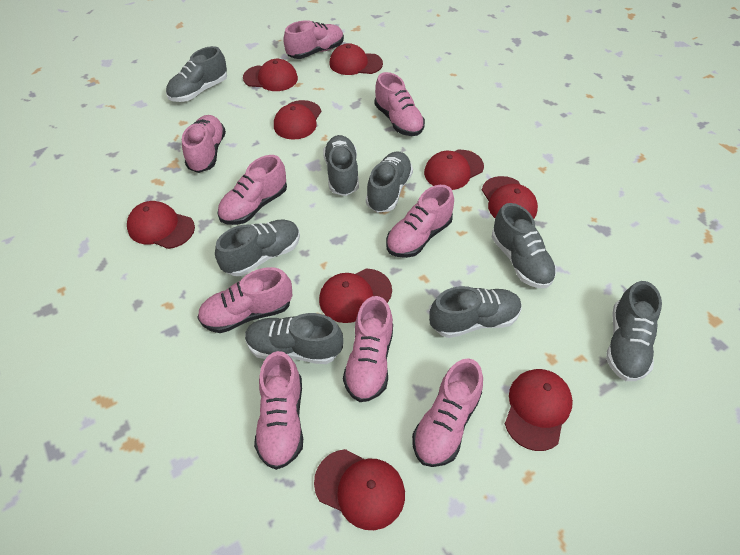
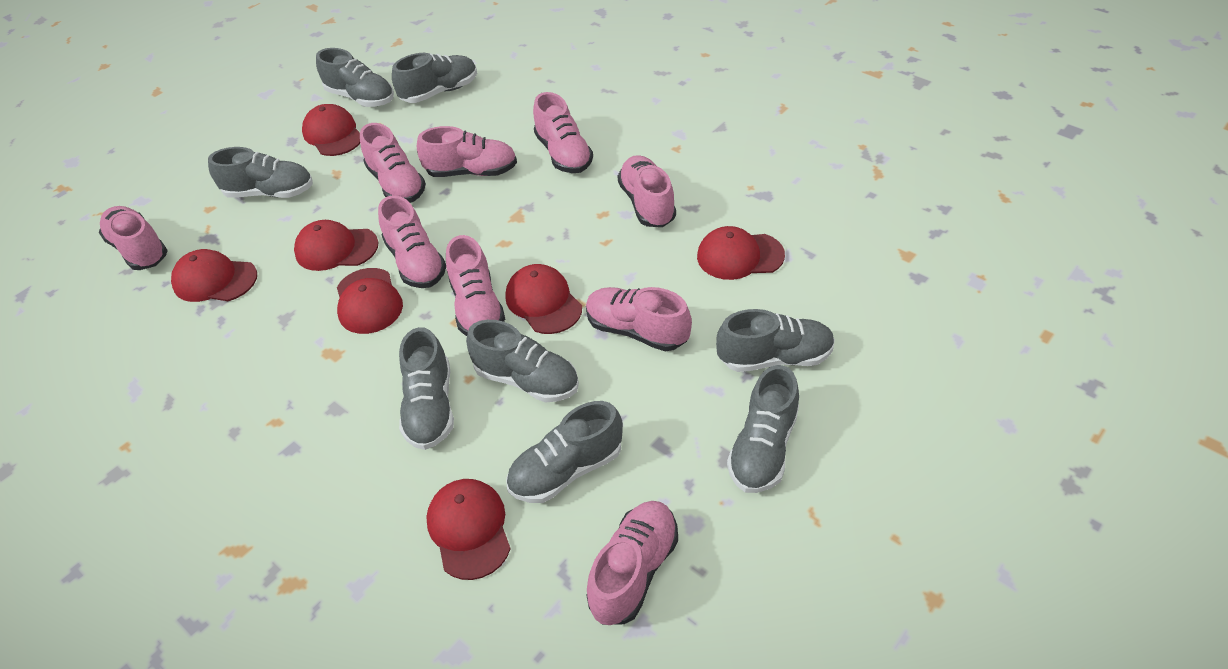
red cap: 9 -> 7

